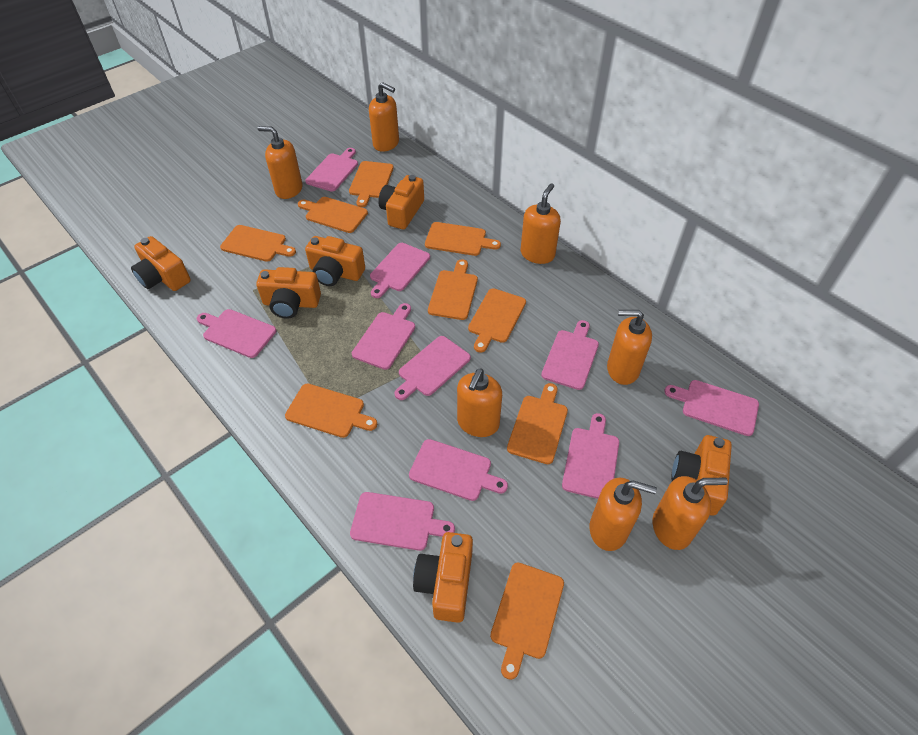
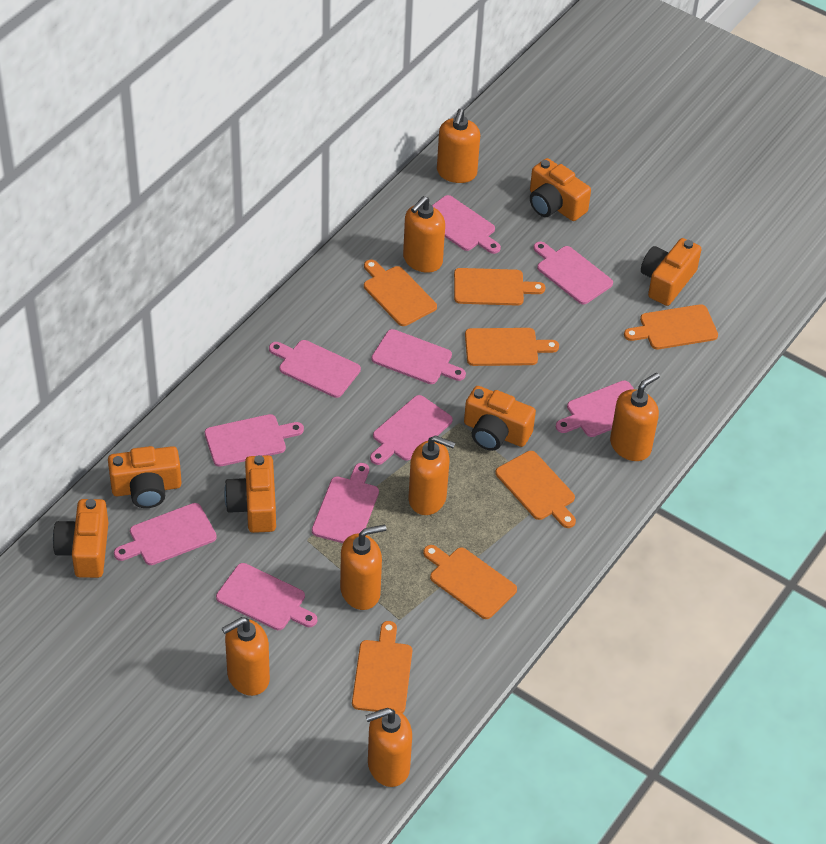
orange cutting board: 9 -> 7

